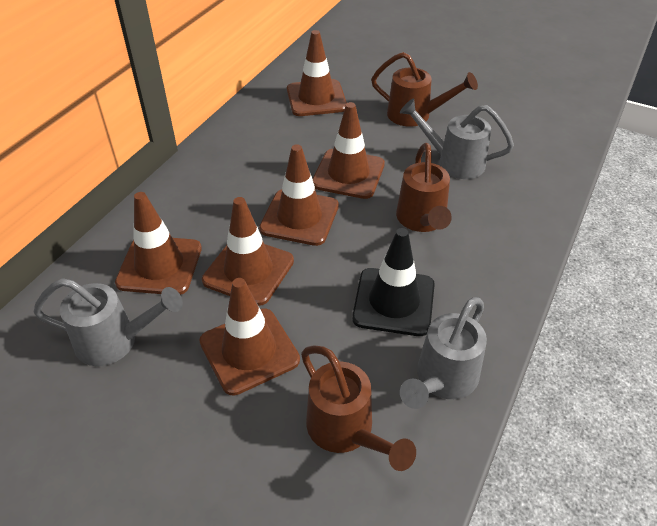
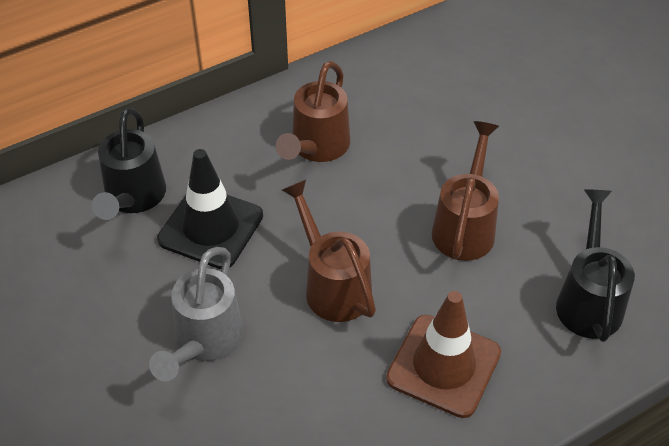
black watering can: 0 -> 2
brown traffic cone: 6 -> 1
grey watering can: 3 -> 1

